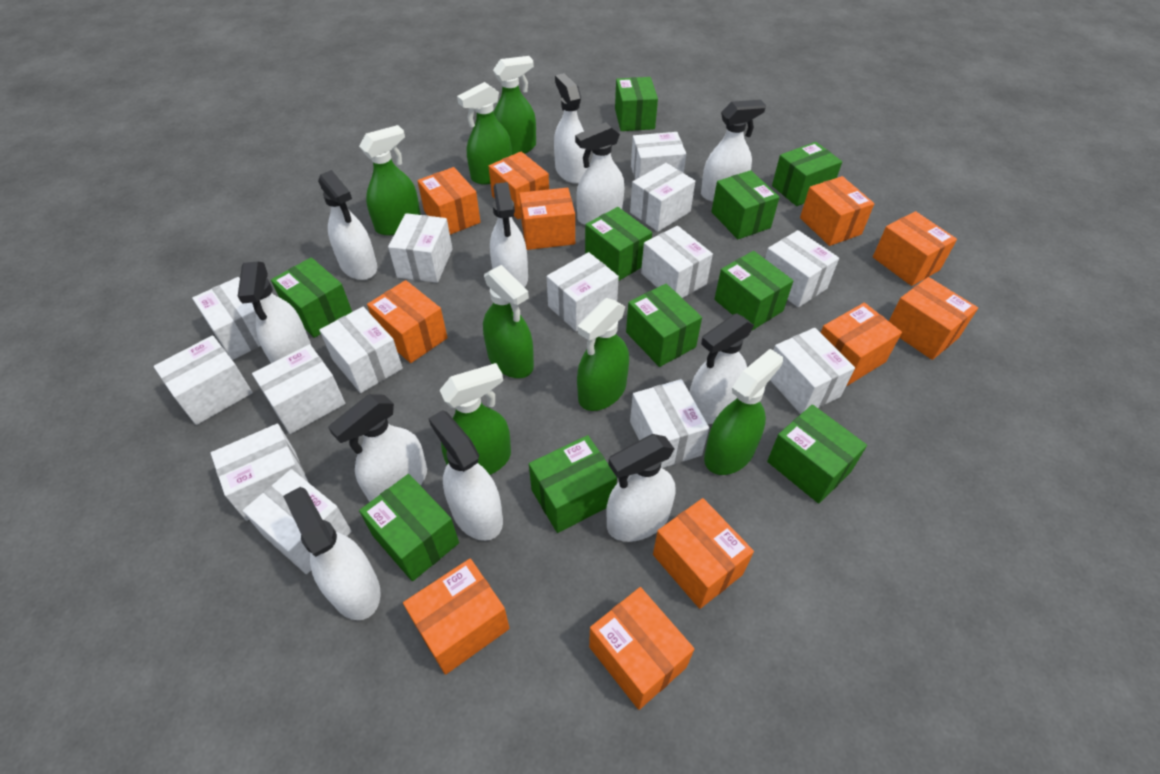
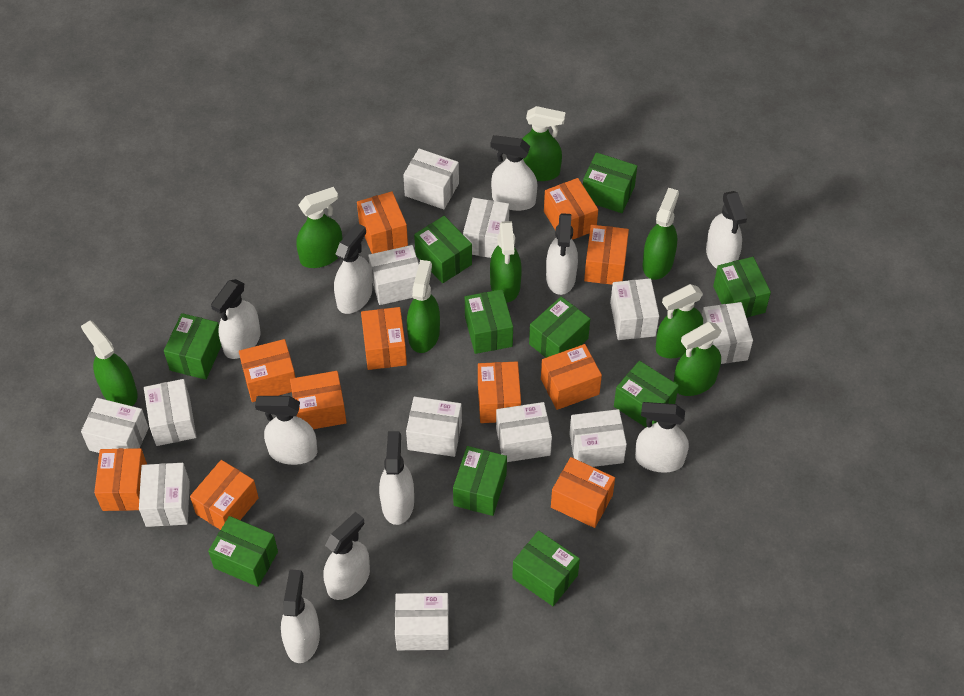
green spray bottle: 7 -> 8
white box: 14 -> 12
white spray bottle: 11 -> 10

